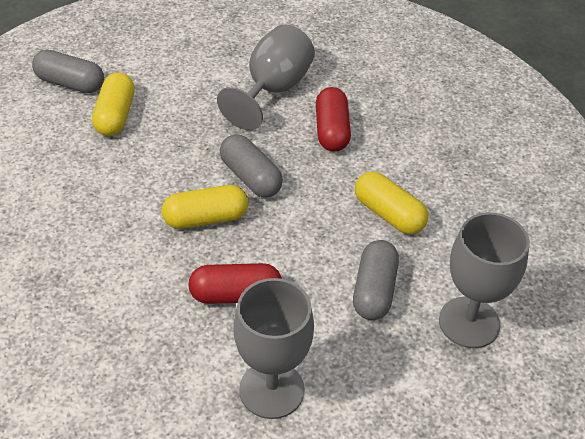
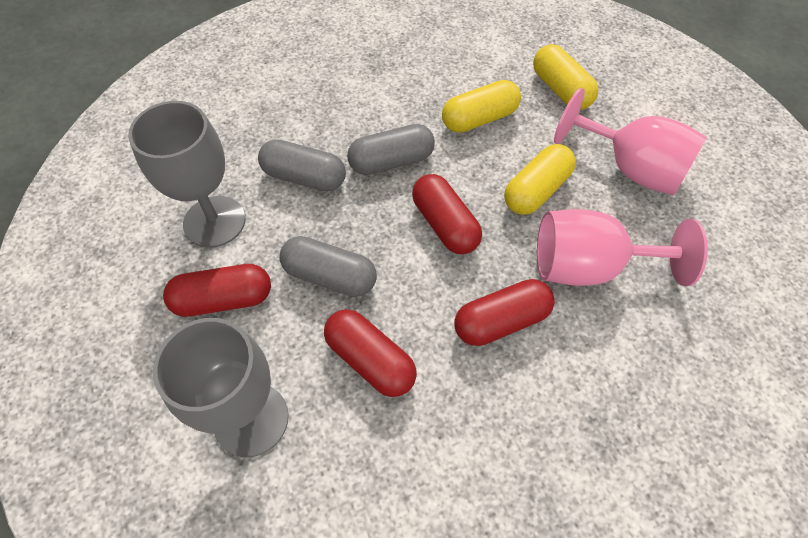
grey goblet: 3 -> 2
pink goblet: 0 -> 2
red capsule: 2 -> 4

